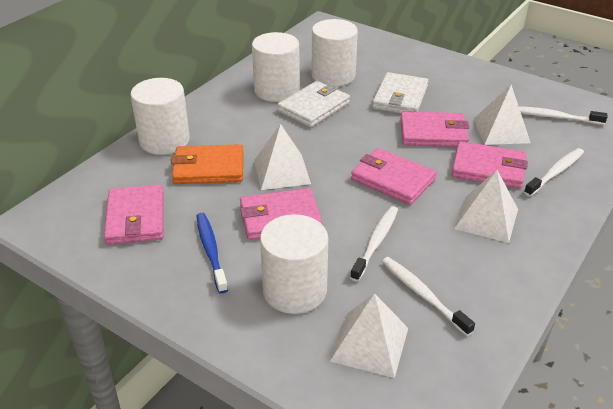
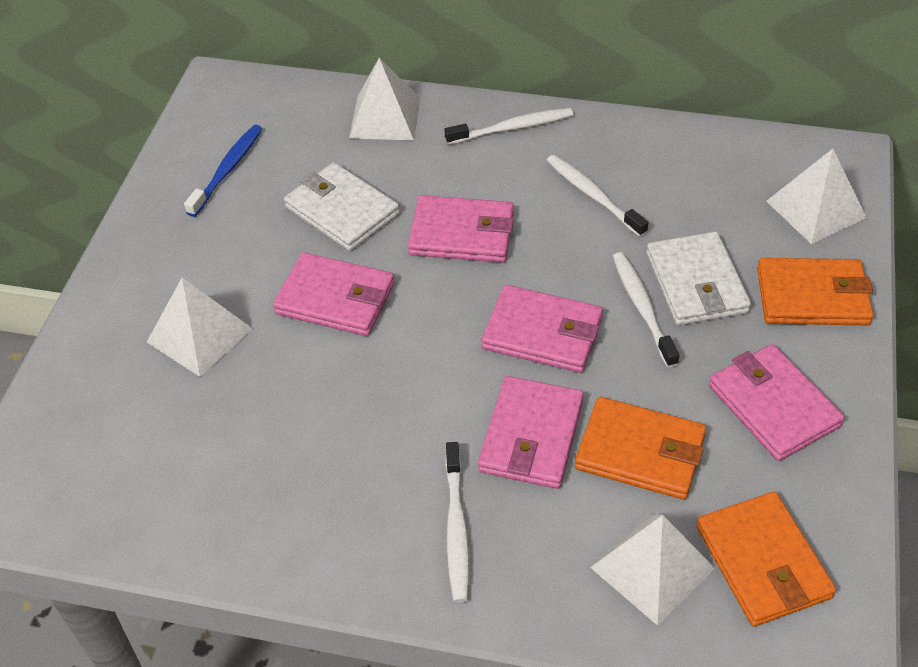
orange wallet: 1 -> 3
white cylinder: 4 -> 0

